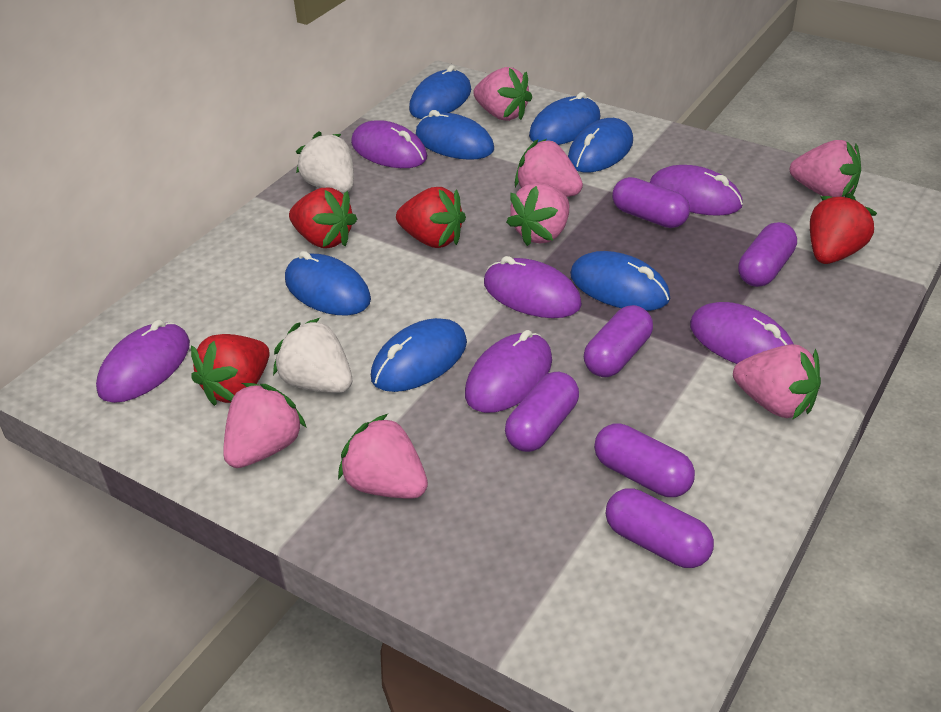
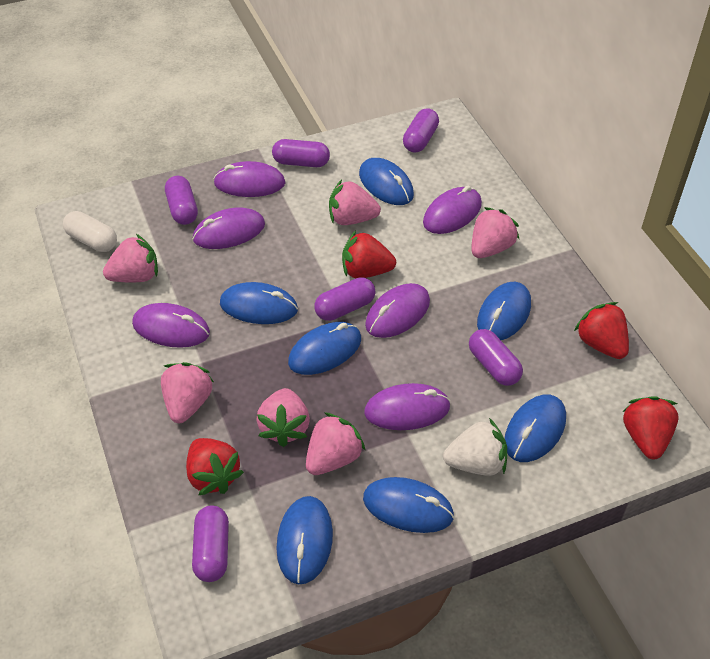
pink strawberry: 7 -> 6
white capsule: 0 -> 1
white strawberry: 2 -> 1

